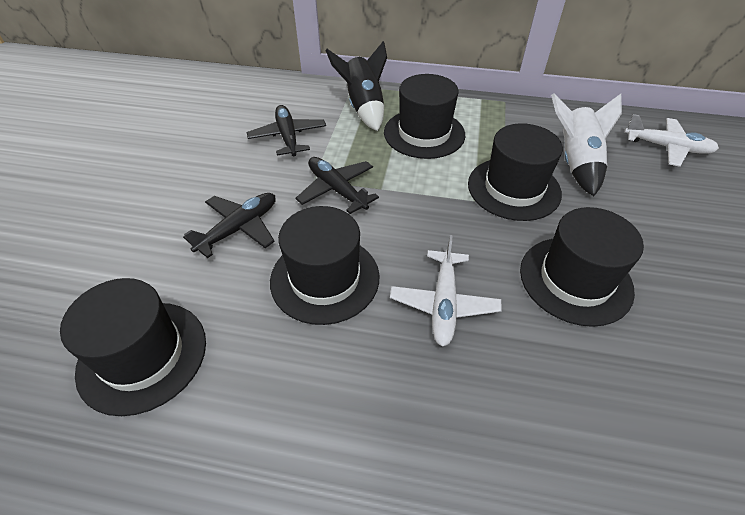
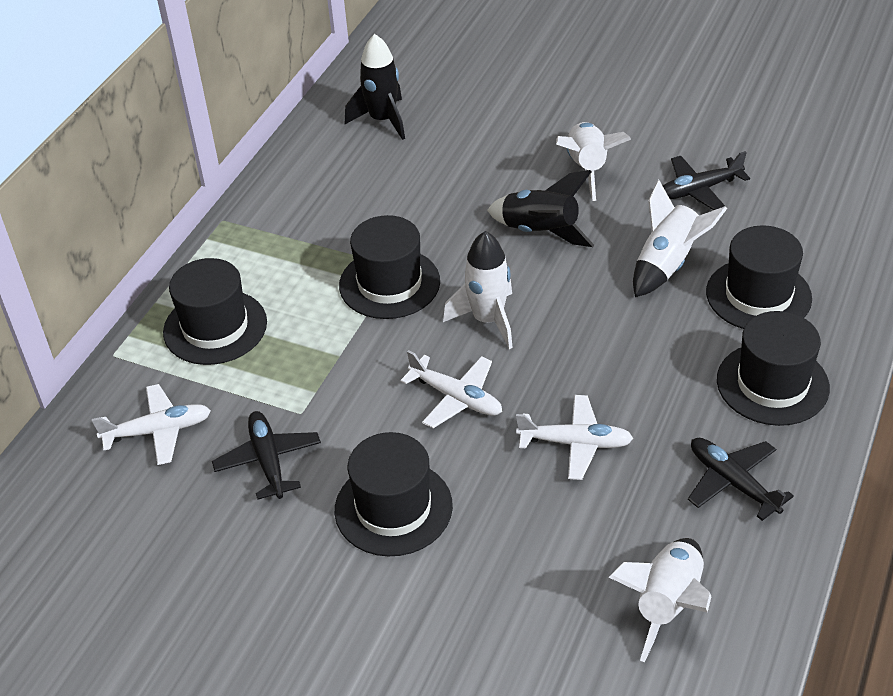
black rocket: 1 -> 2
white plane: 2 -> 3
white rocket: 1 -> 4

